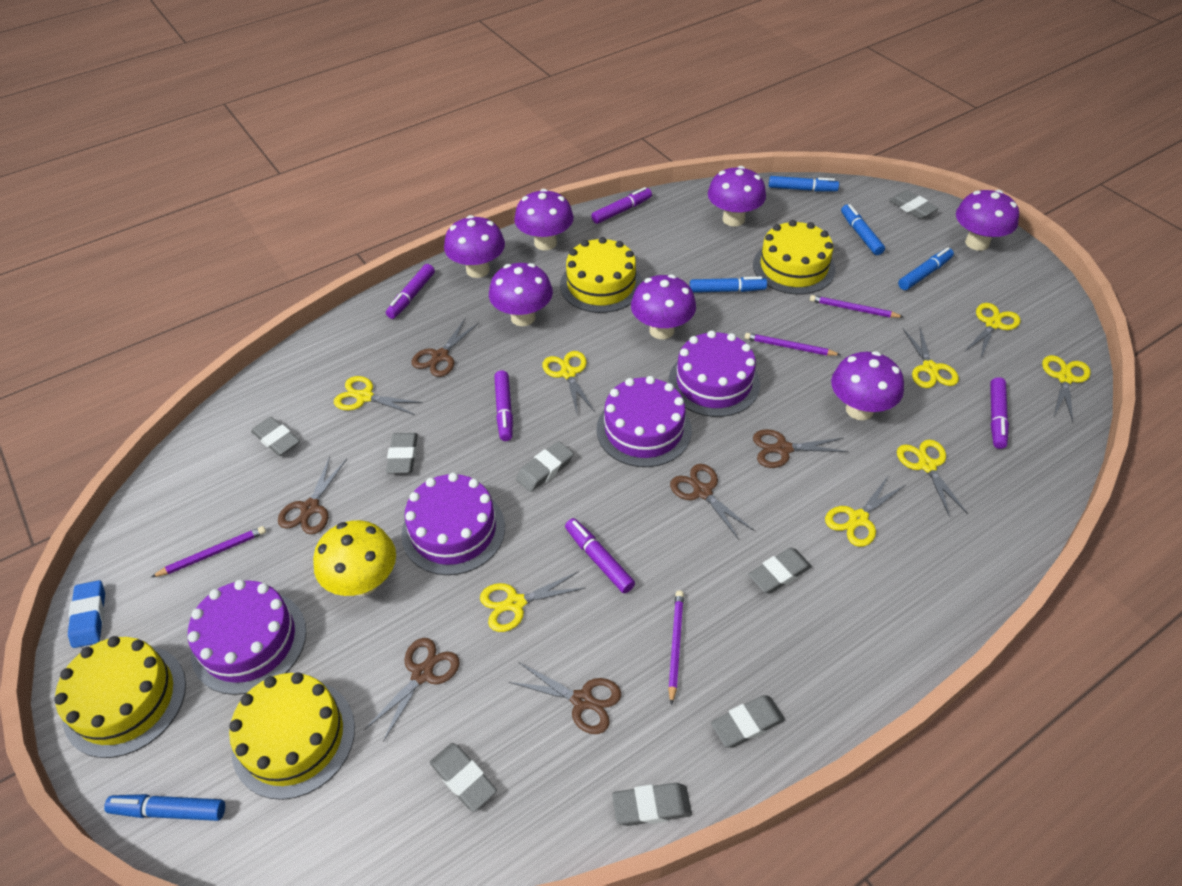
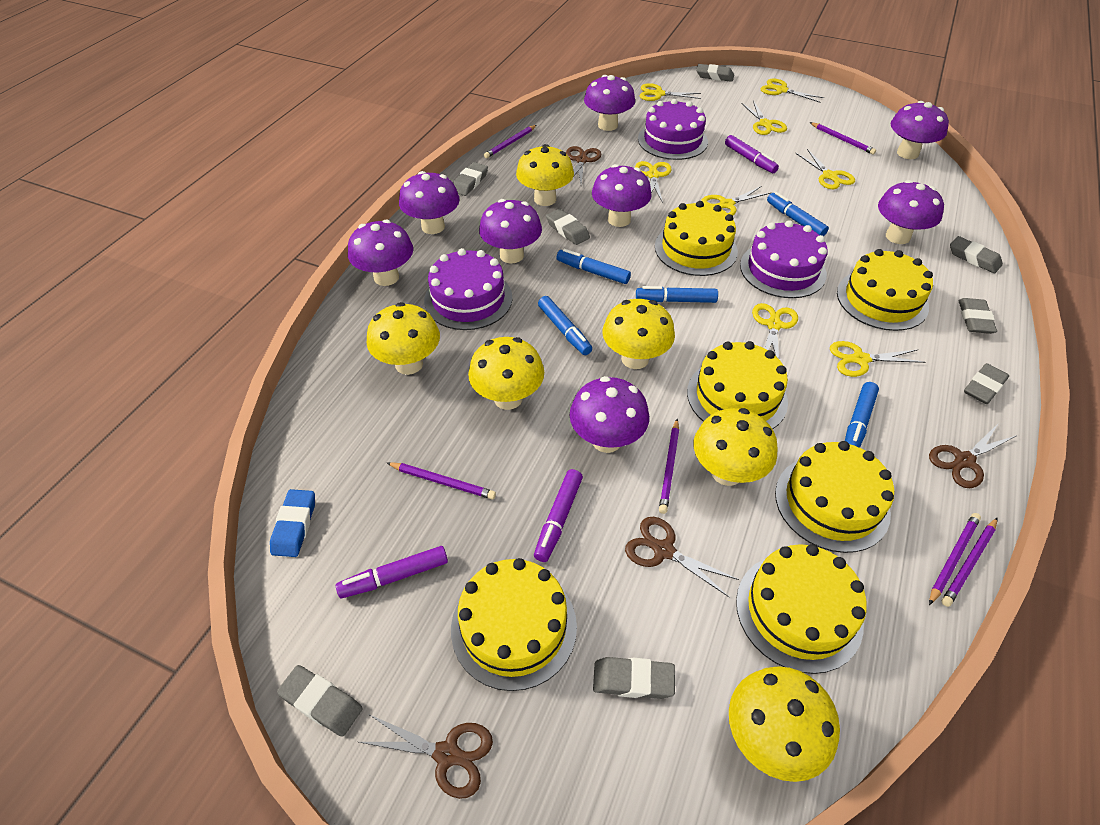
brown scissors: 6 -> 4
purple cake: 4 -> 3
purple marker: 5 -> 3
purple mushroom: 7 -> 8
purple pencil: 4 -> 6
yellow cake: 4 -> 6
yellow mushroom: 1 -> 6

